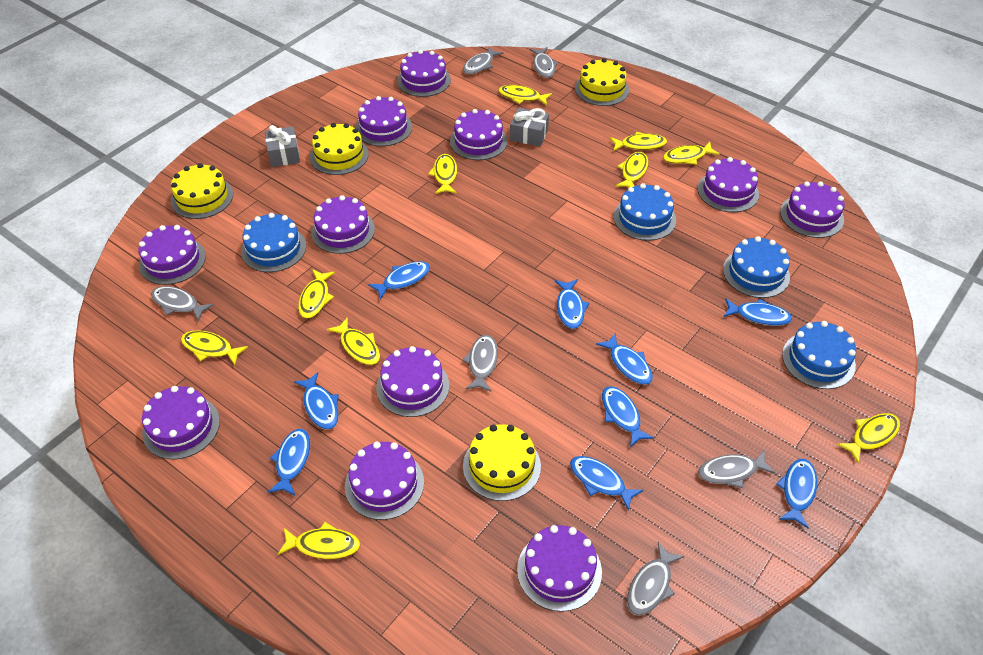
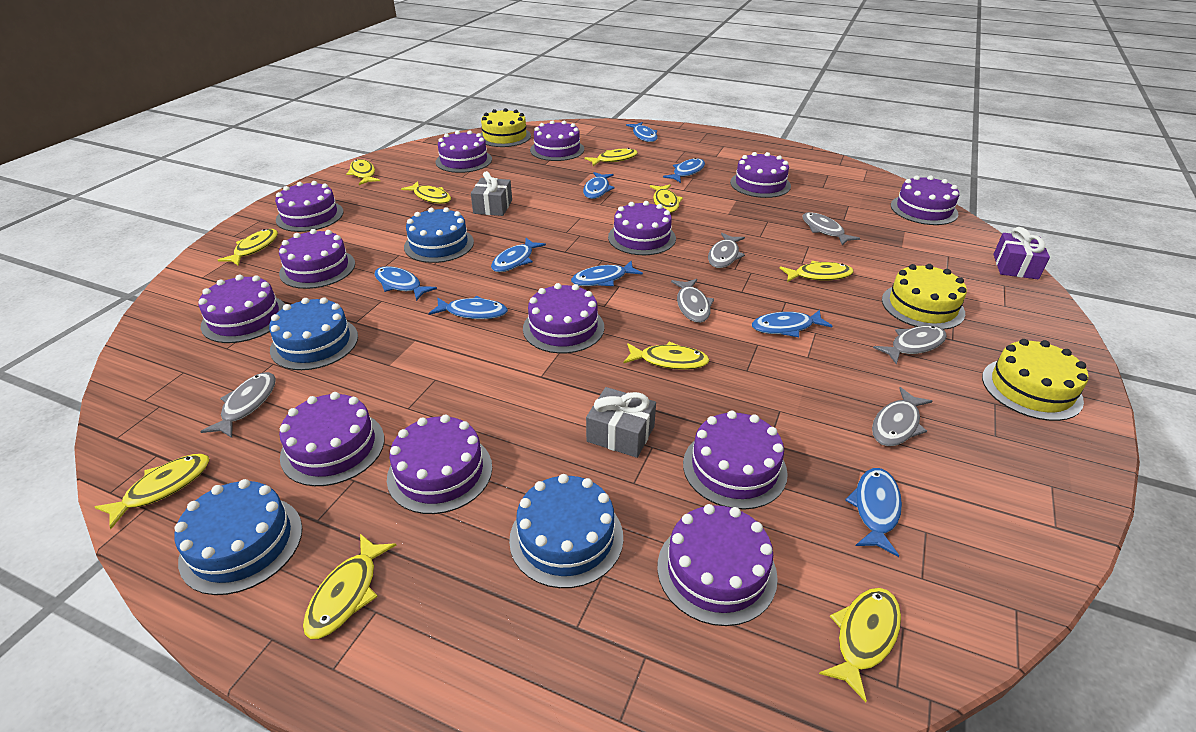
purple cake: 11 -> 13
purple gift: 0 -> 1
yellow cake: 4 -> 3

